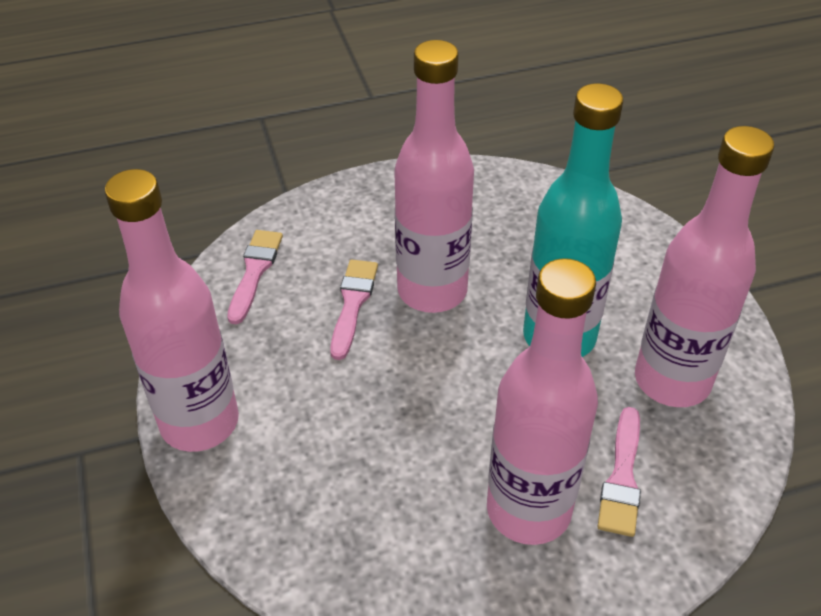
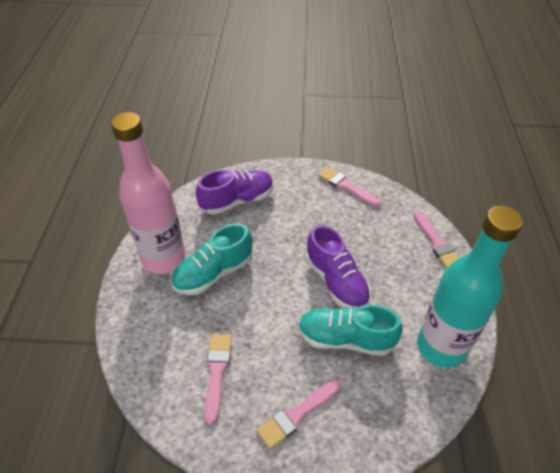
pink bottle: 4 -> 1
pink brush: 3 -> 4
purple shoe: 0 -> 2
turquoise shoe: 0 -> 2

